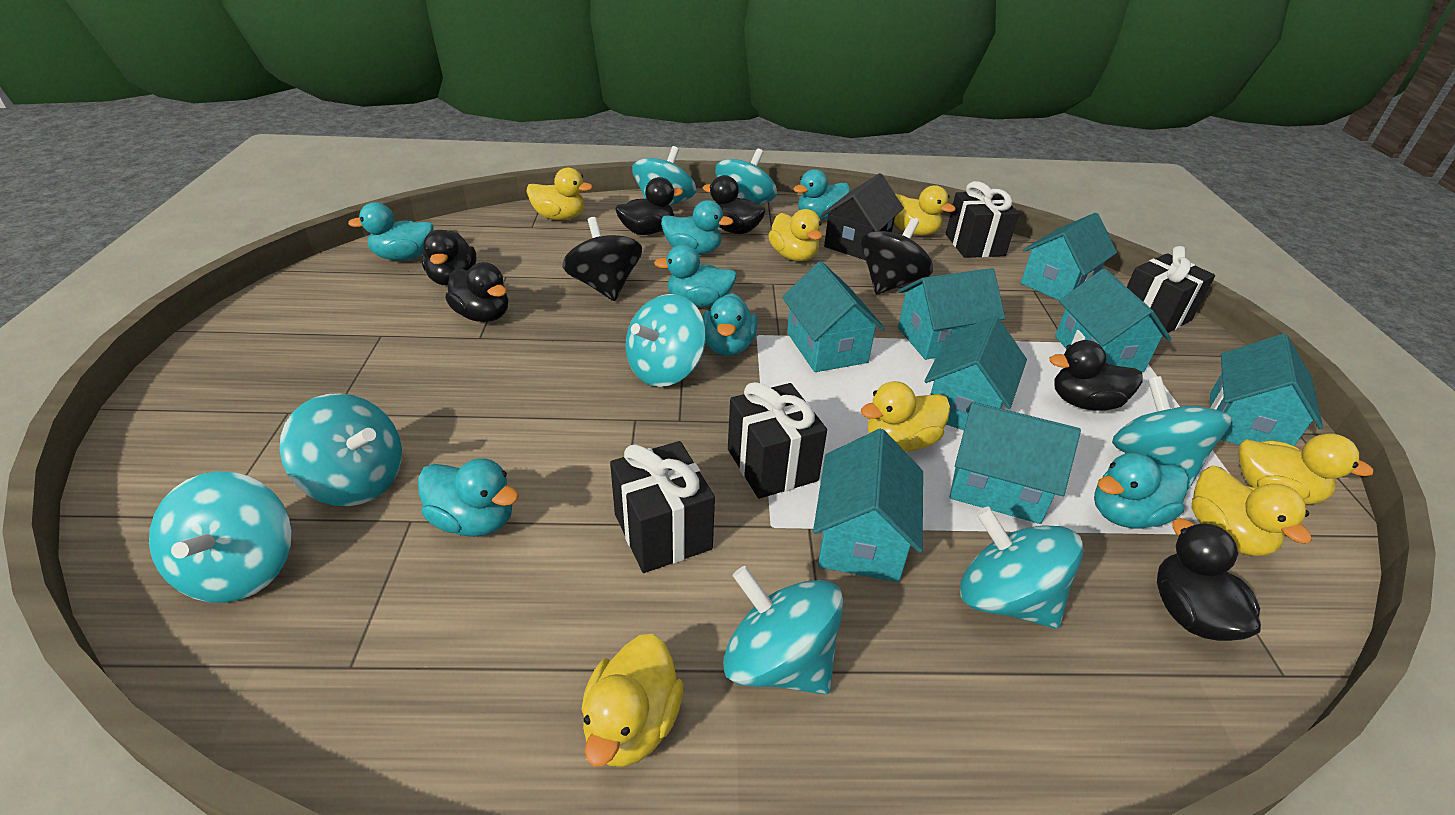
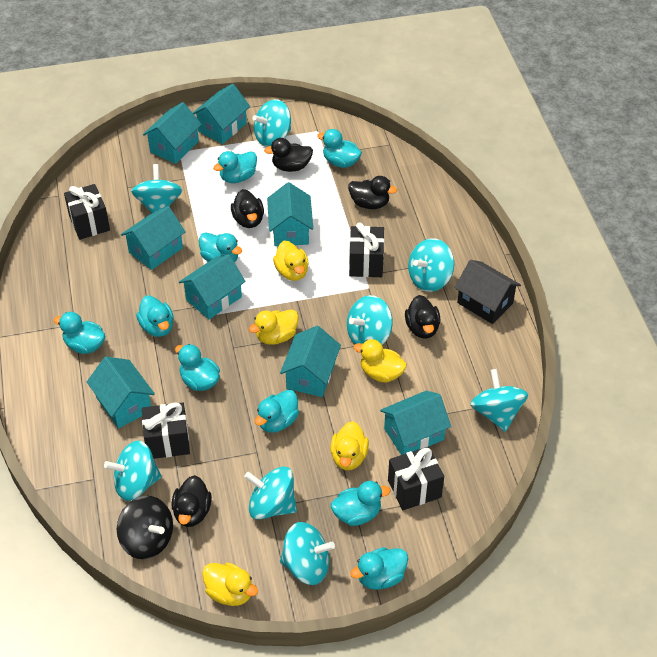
black duck: 6 -> 5
black spinning top: 2 -> 1
turquoise duck: 7 -> 9
yellow duck: 7 -> 5

